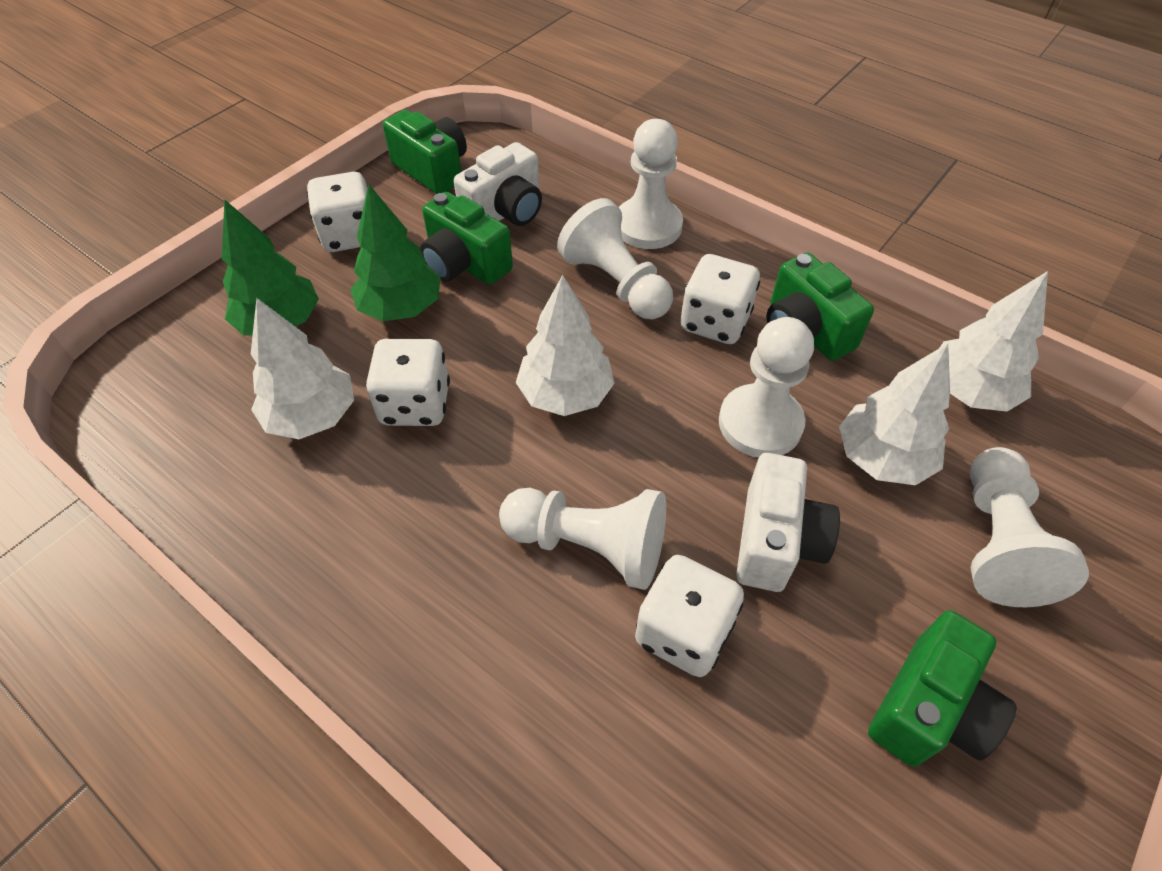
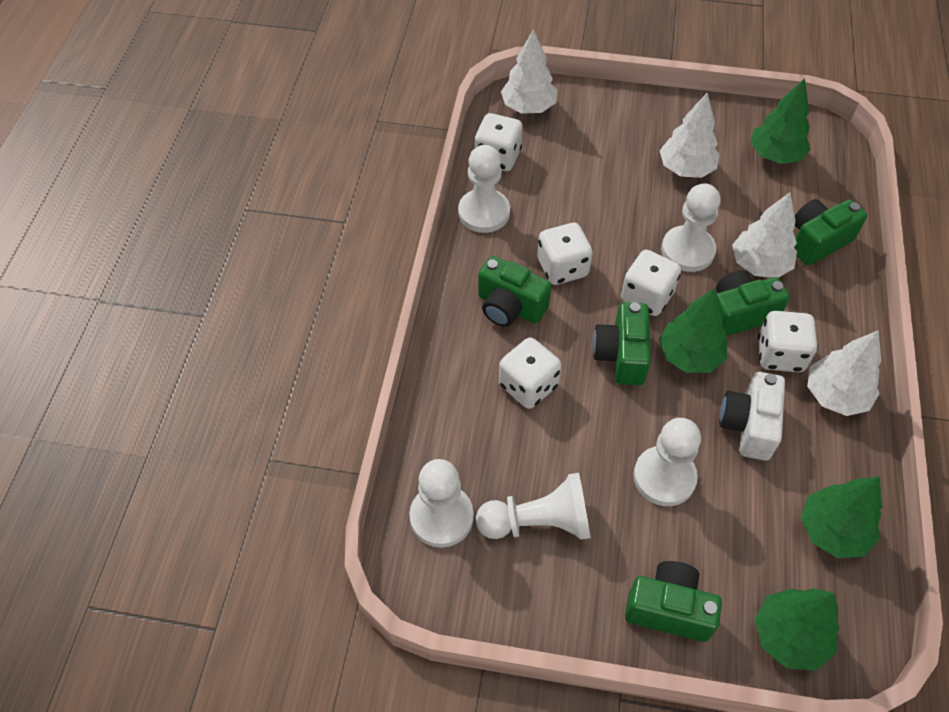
green camera: 4 -> 5
green tree: 2 -> 4
white camera: 2 -> 1
white dice: 4 -> 5

